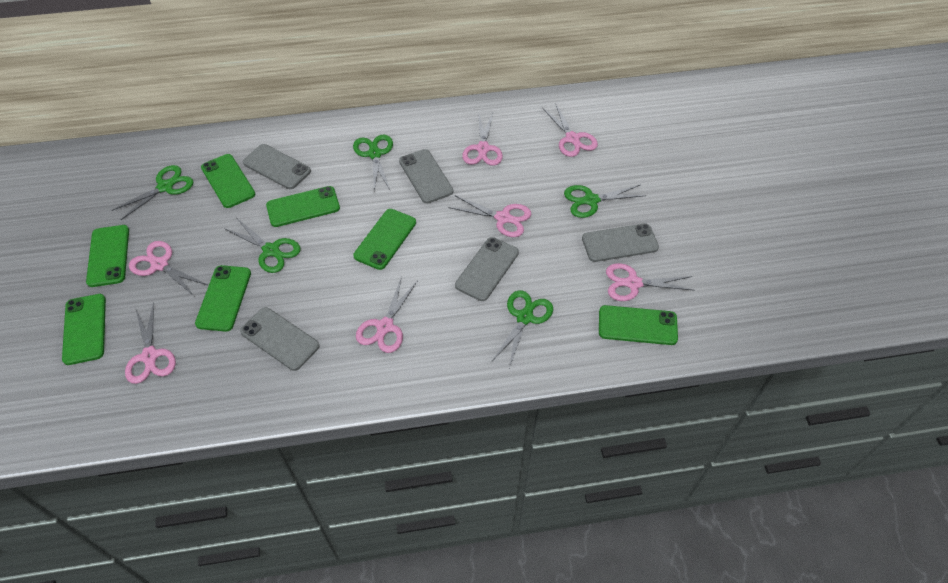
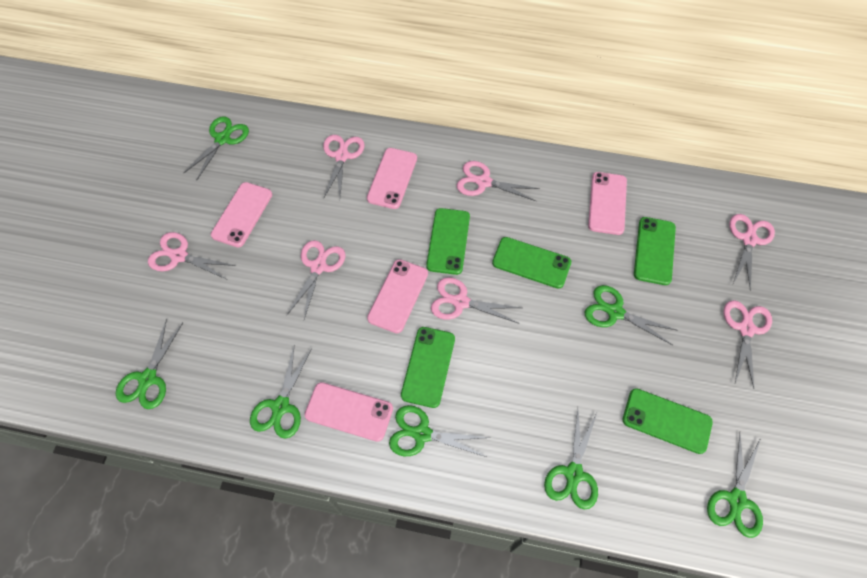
green phone: 7 -> 5
green scissors: 5 -> 7
grey phone: 5 -> 0
pink phone: 0 -> 5

